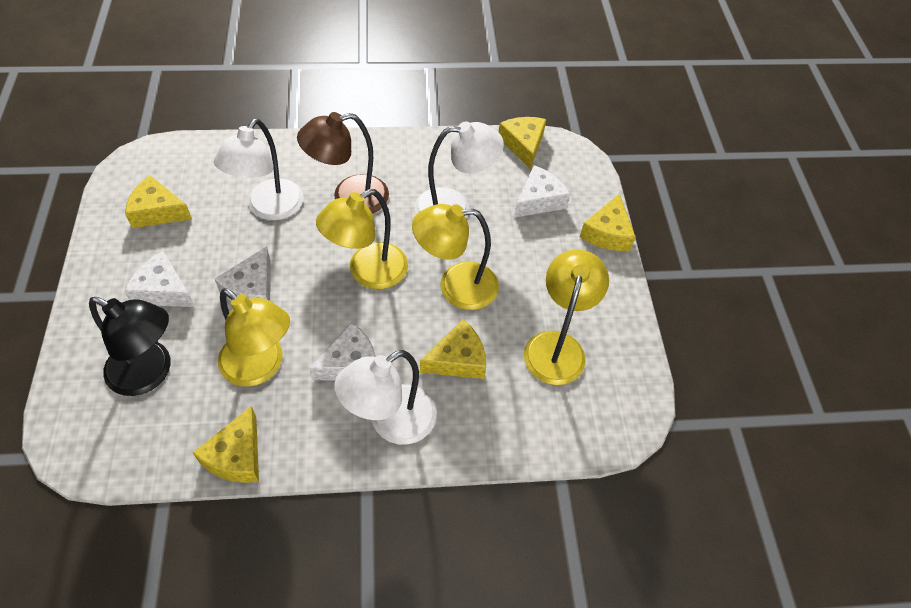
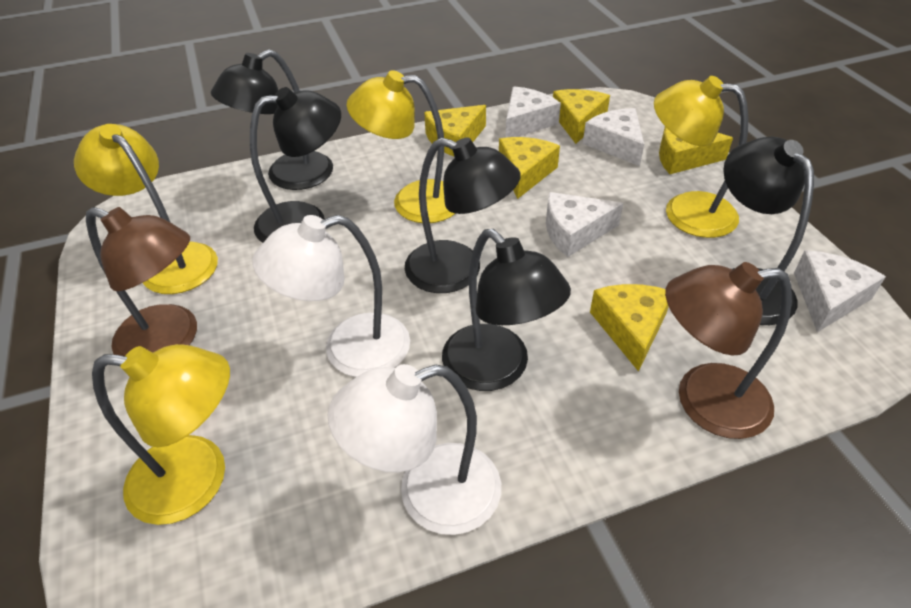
black lamp: 1 -> 5
brown lamp: 1 -> 2
white lamp: 3 -> 2

